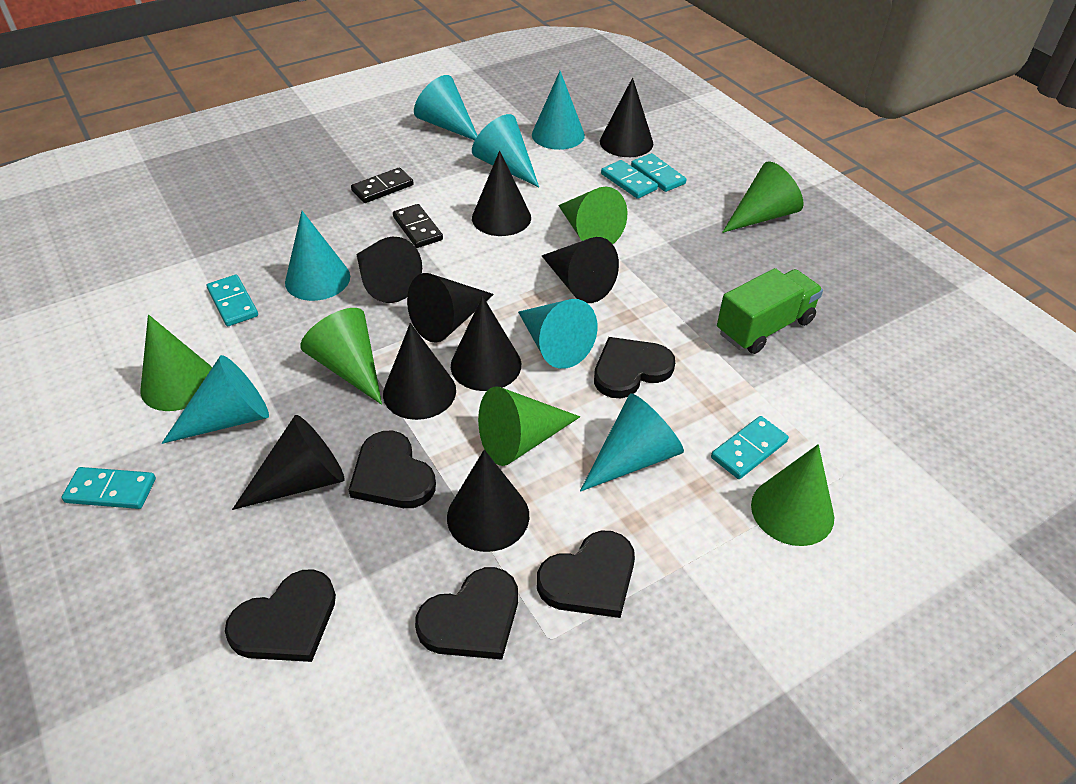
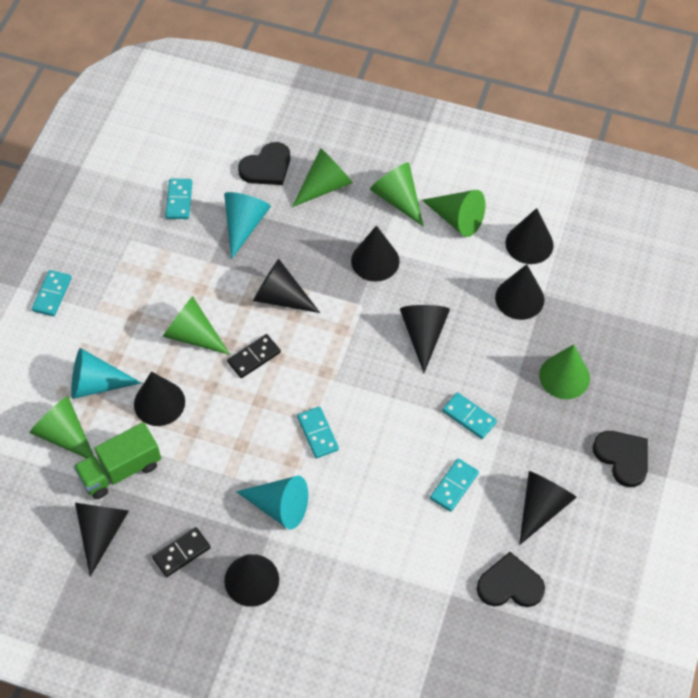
black heart: 5 -> 3
turquoise cone: 7 -> 3

